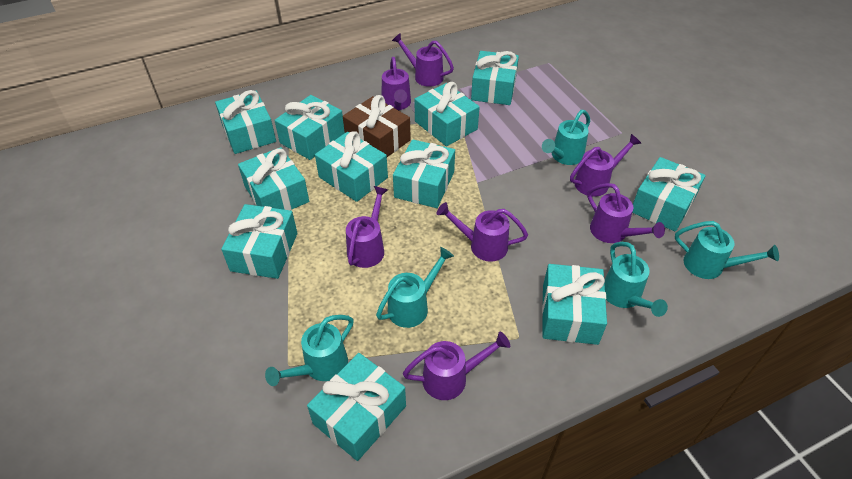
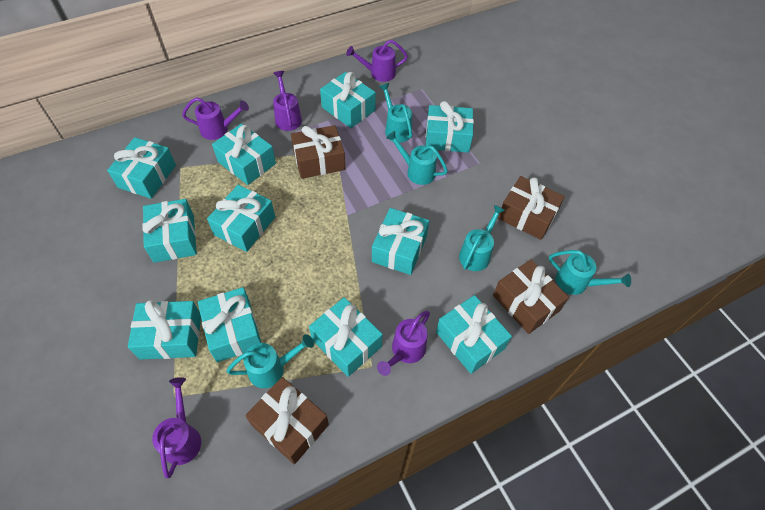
brown gift: 1 -> 4
purple watering can: 7 -> 5

